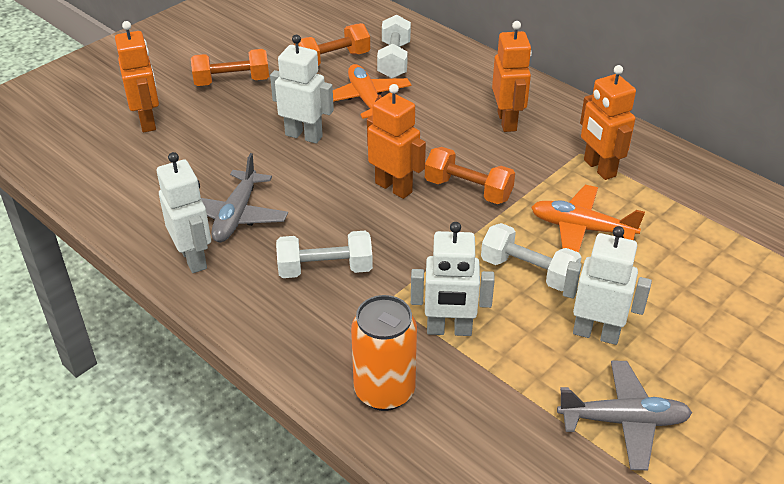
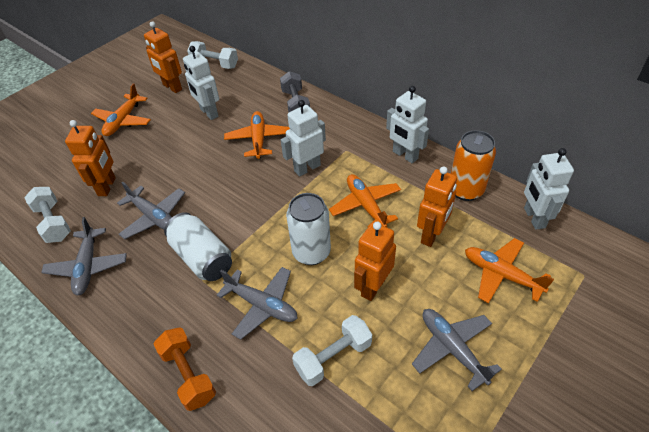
grey dumbbell: 0 -> 1
grey plane: 2 -> 4
orange dumbbell: 3 -> 1
orange plane: 2 -> 4
white can: 0 -> 2

